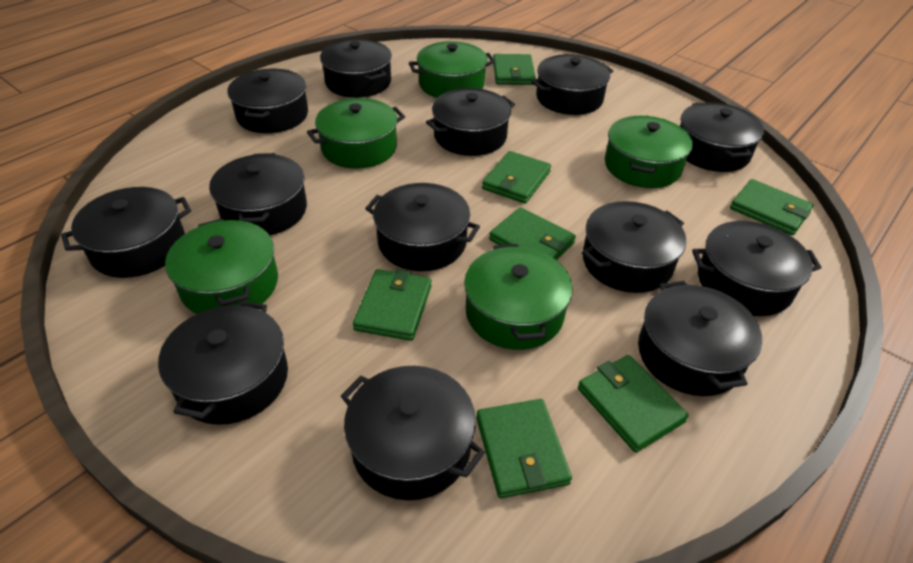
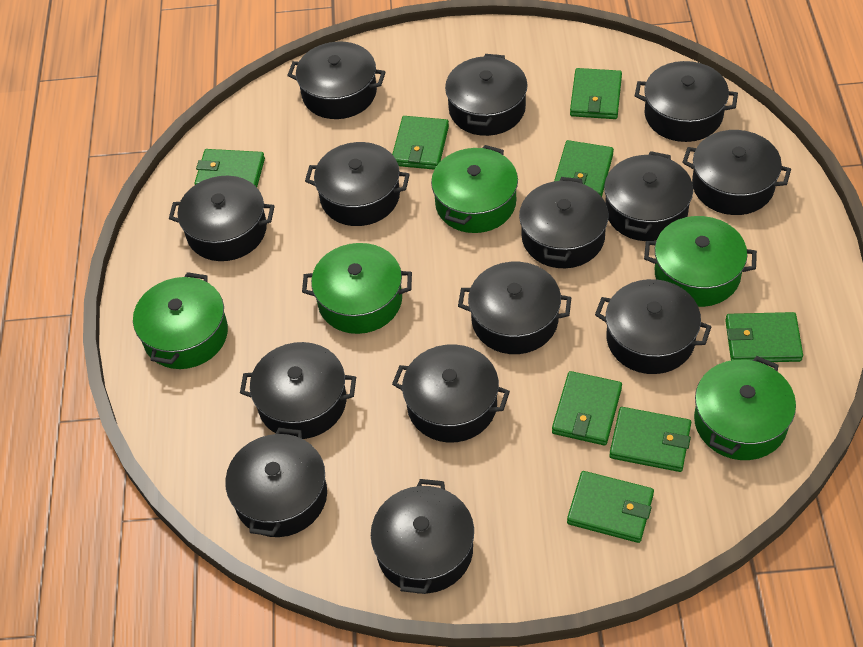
black pot: 13 -> 14
green wallet: 7 -> 8

